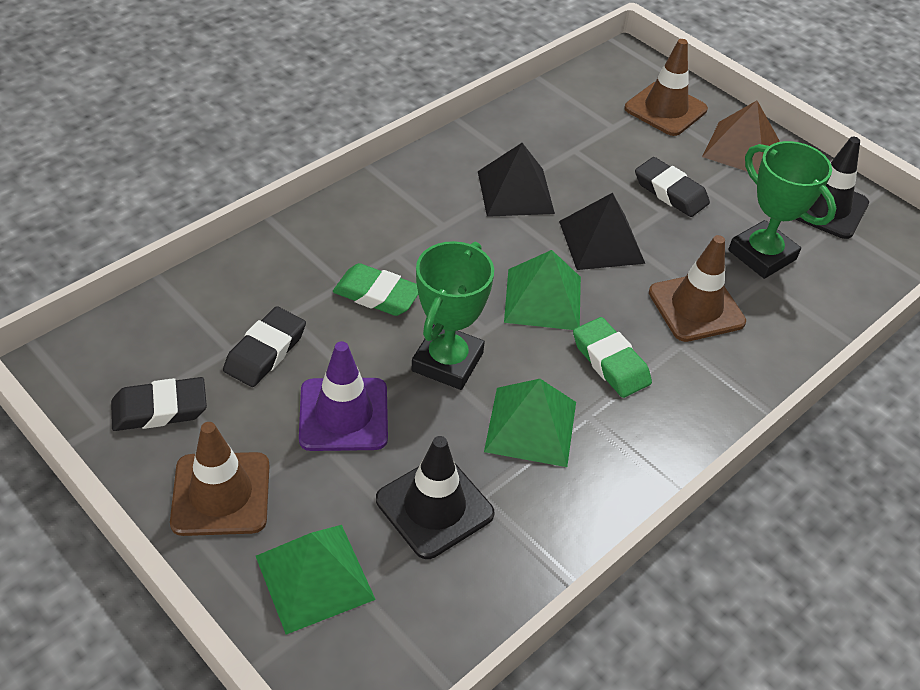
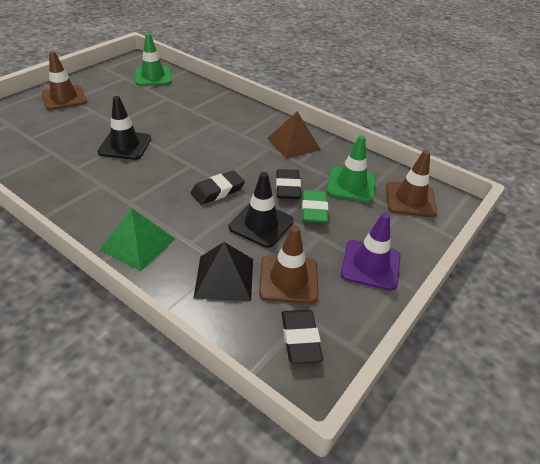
black pyramid: 2 -> 1
green eraser: 2 -> 1
green pyramid: 3 -> 1
green traffic cone: 0 -> 2
green trophy: 2 -> 0

